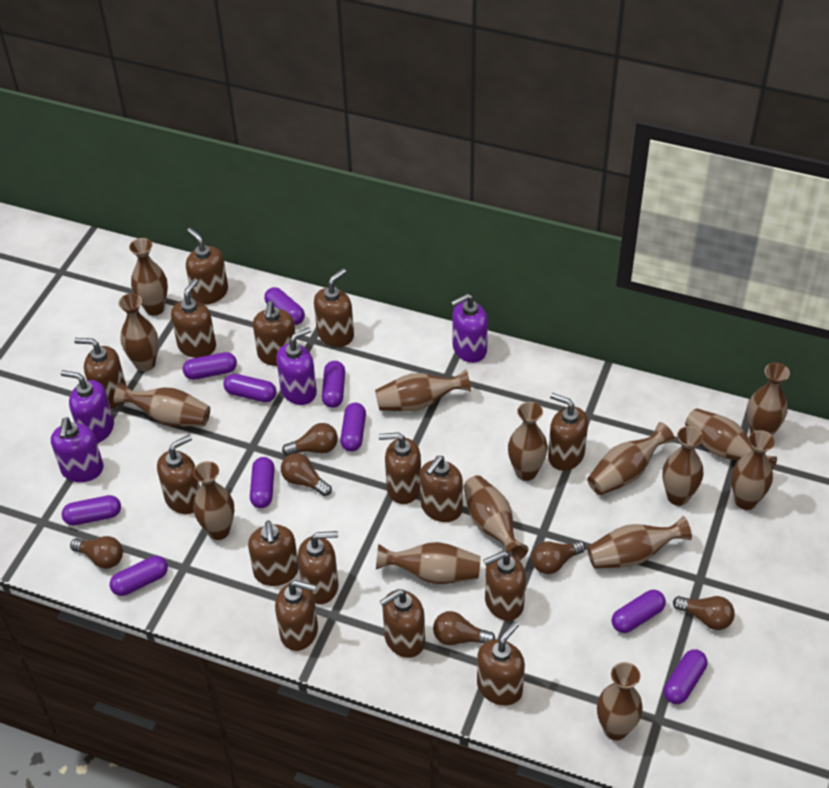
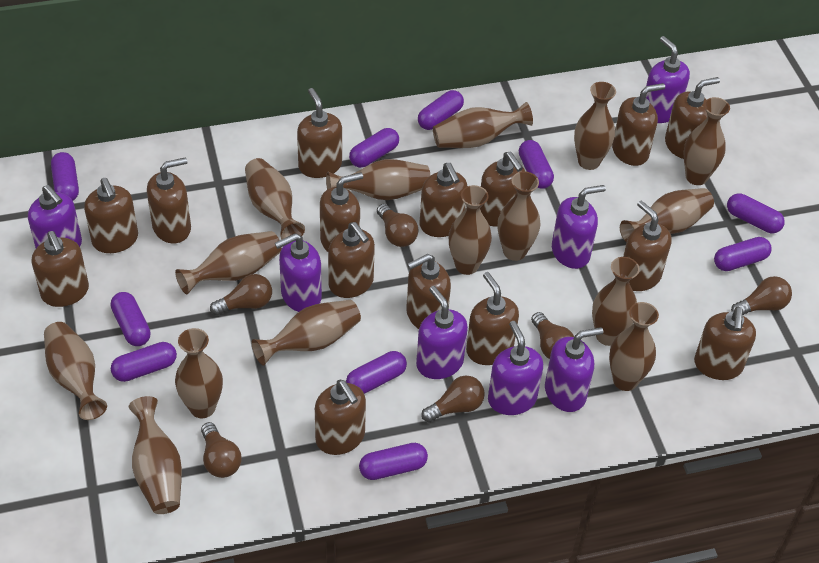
purple soap dispenser: 4 -> 7

